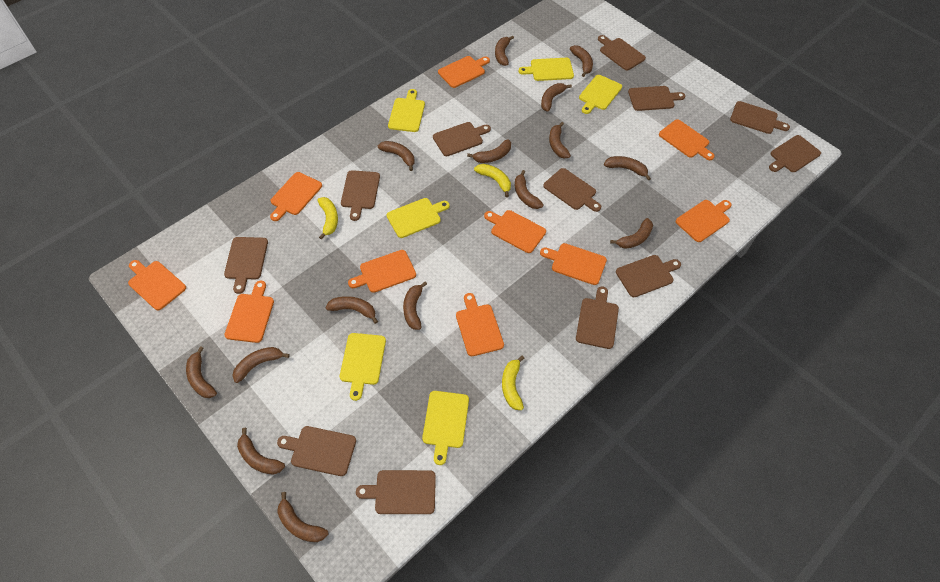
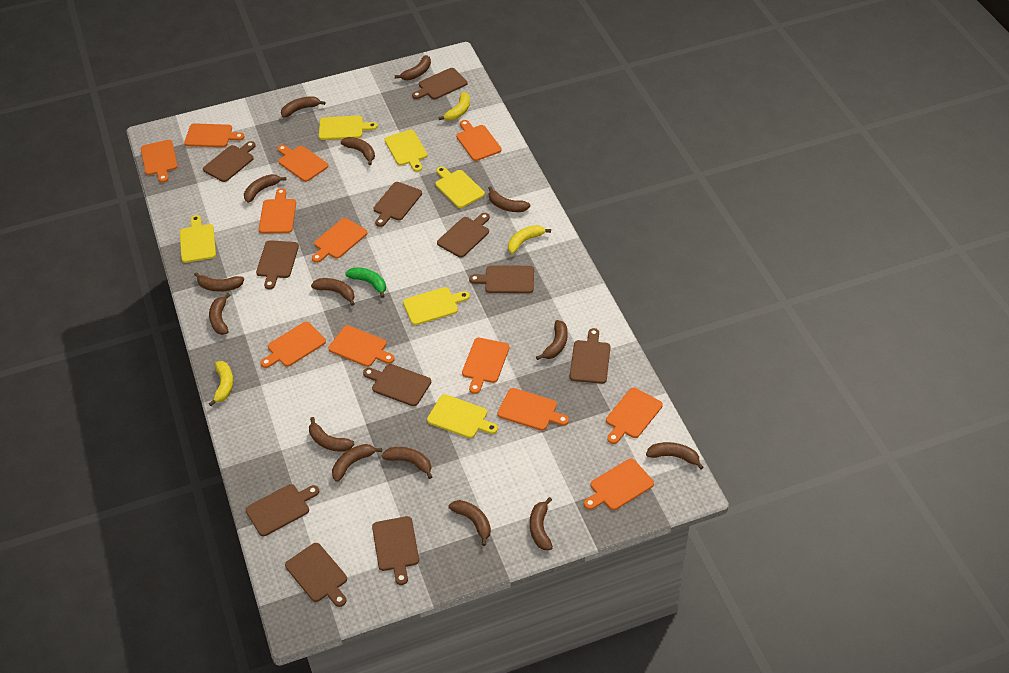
brown cutting board: 12 -> 11
green banana: 0 -> 1
orange cutting board: 10 -> 12

